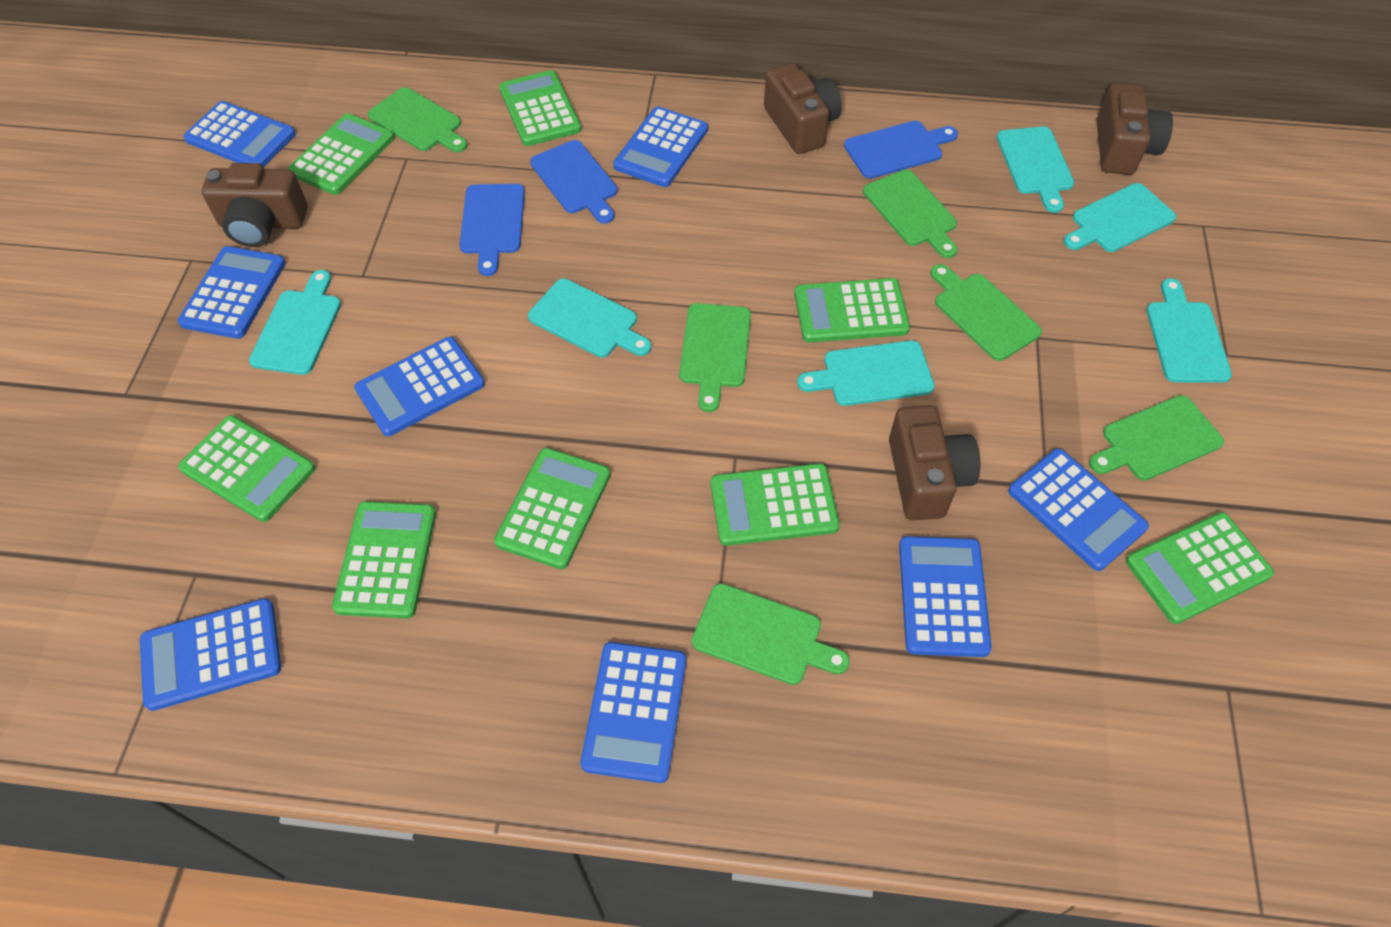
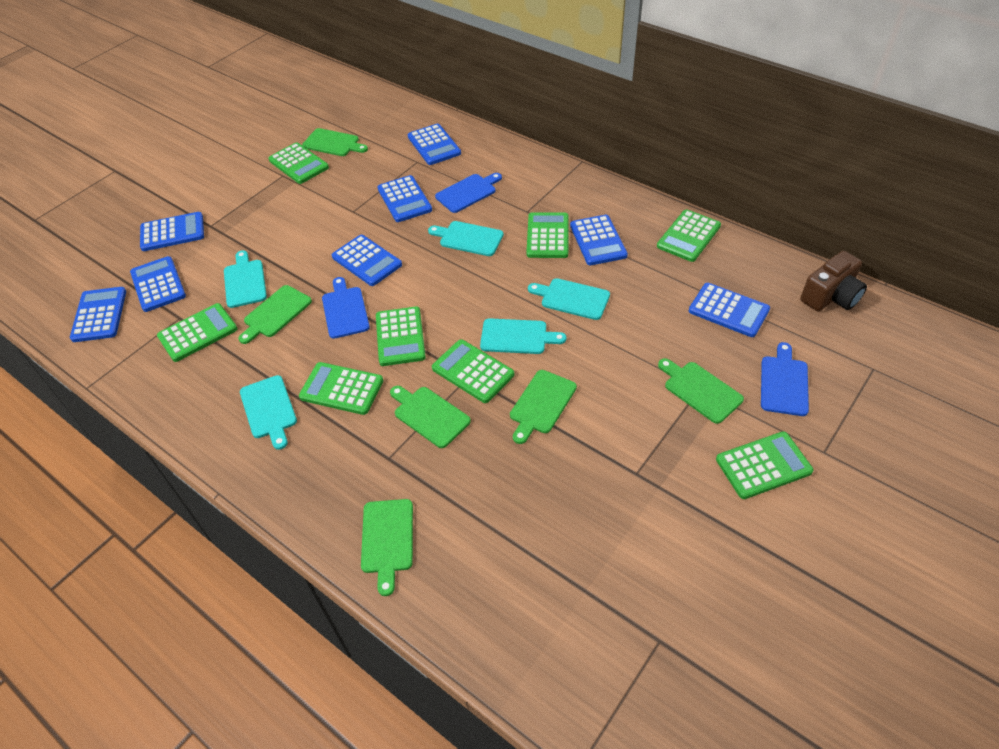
brown camera: 4 -> 1
turquoise cutting board: 6 -> 5

